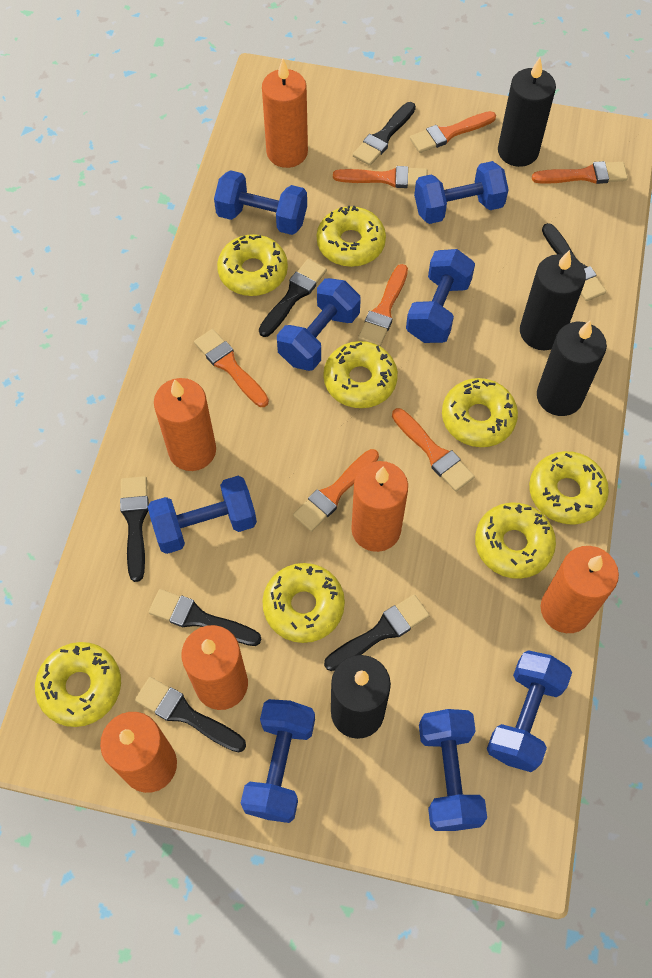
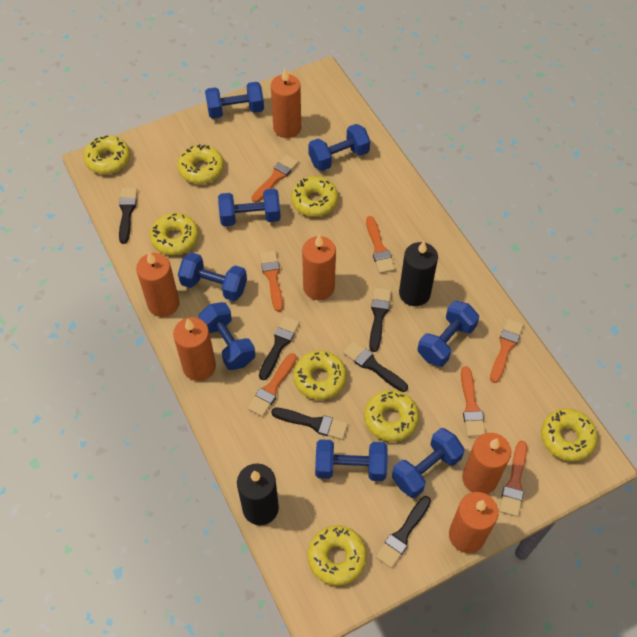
black brush: 7 -> 6
black candle: 4 -> 2

